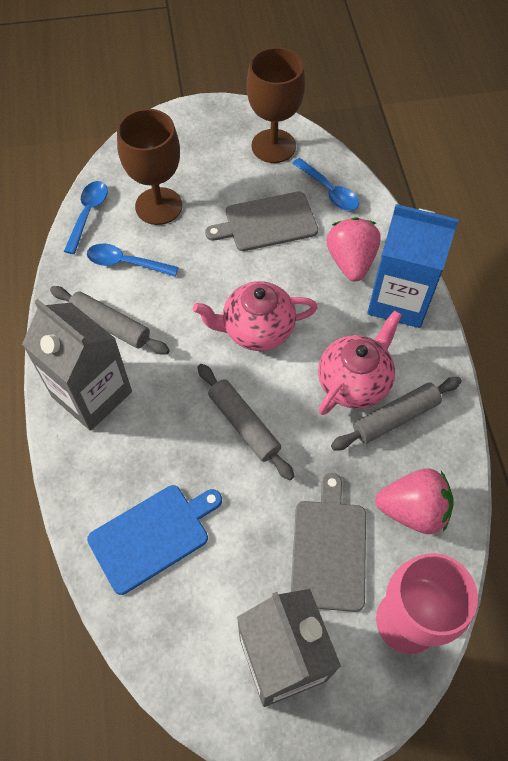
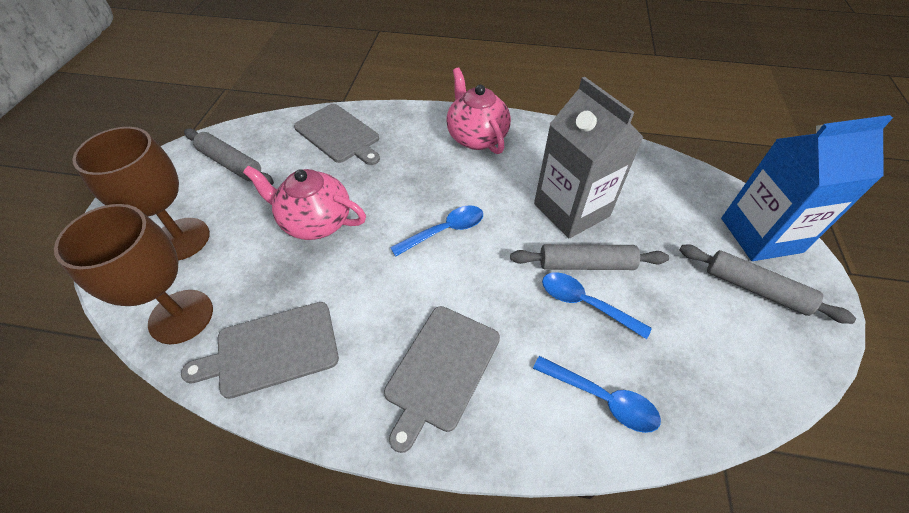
blue cutting board: 1 -> 0
grey carton: 2 -> 1
grey cutting board: 2 -> 3
pink goblet: 1 -> 0
pink strawberry: 2 -> 0

